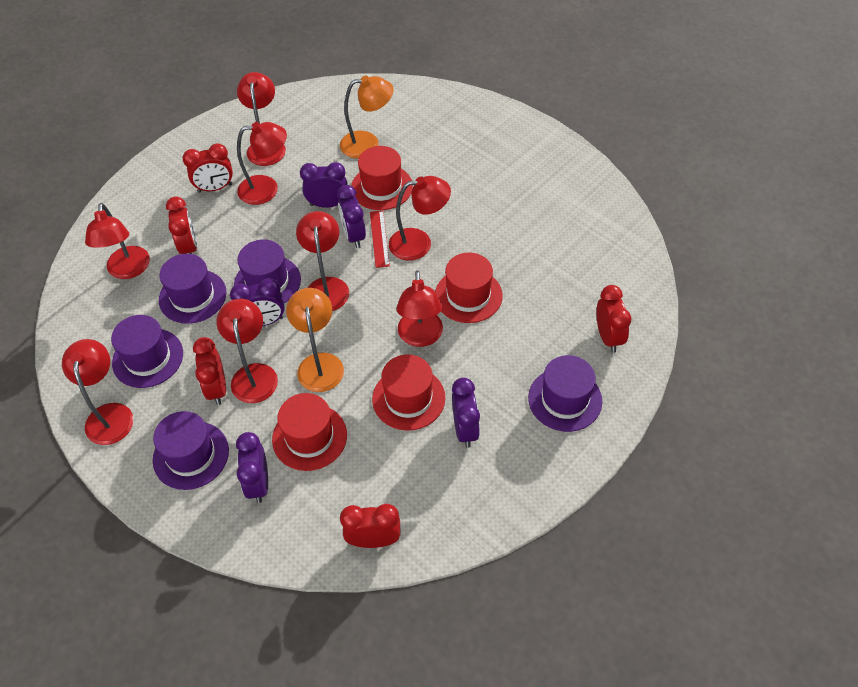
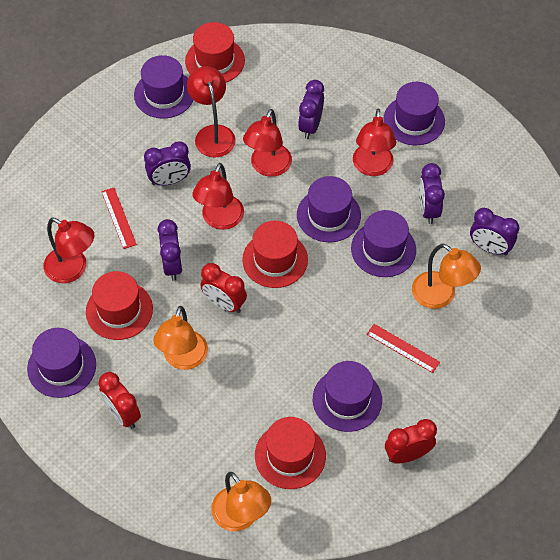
orange lamp: 2 -> 3
purple hat: 5 -> 6
red clock: 5 -> 3
red lamp: 8 -> 5
red ruler: 1 -> 2

